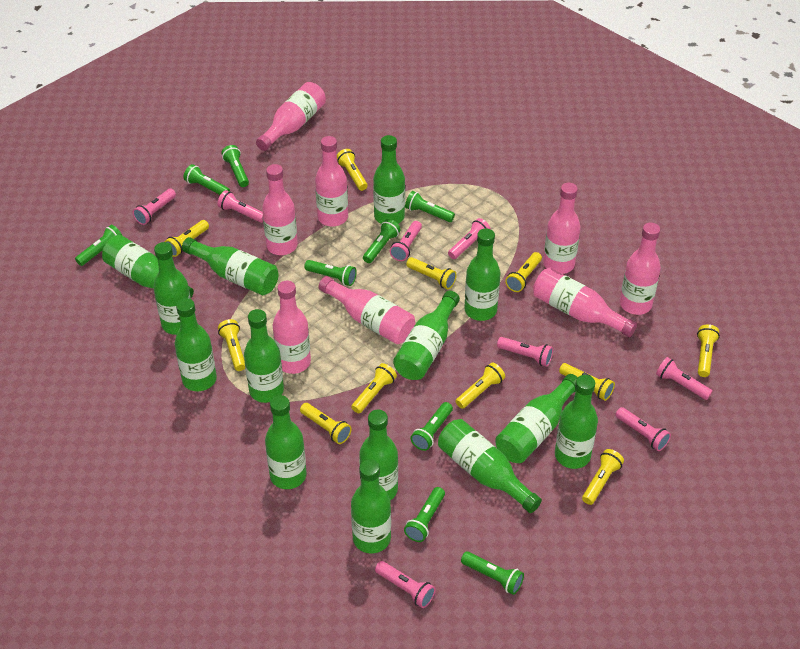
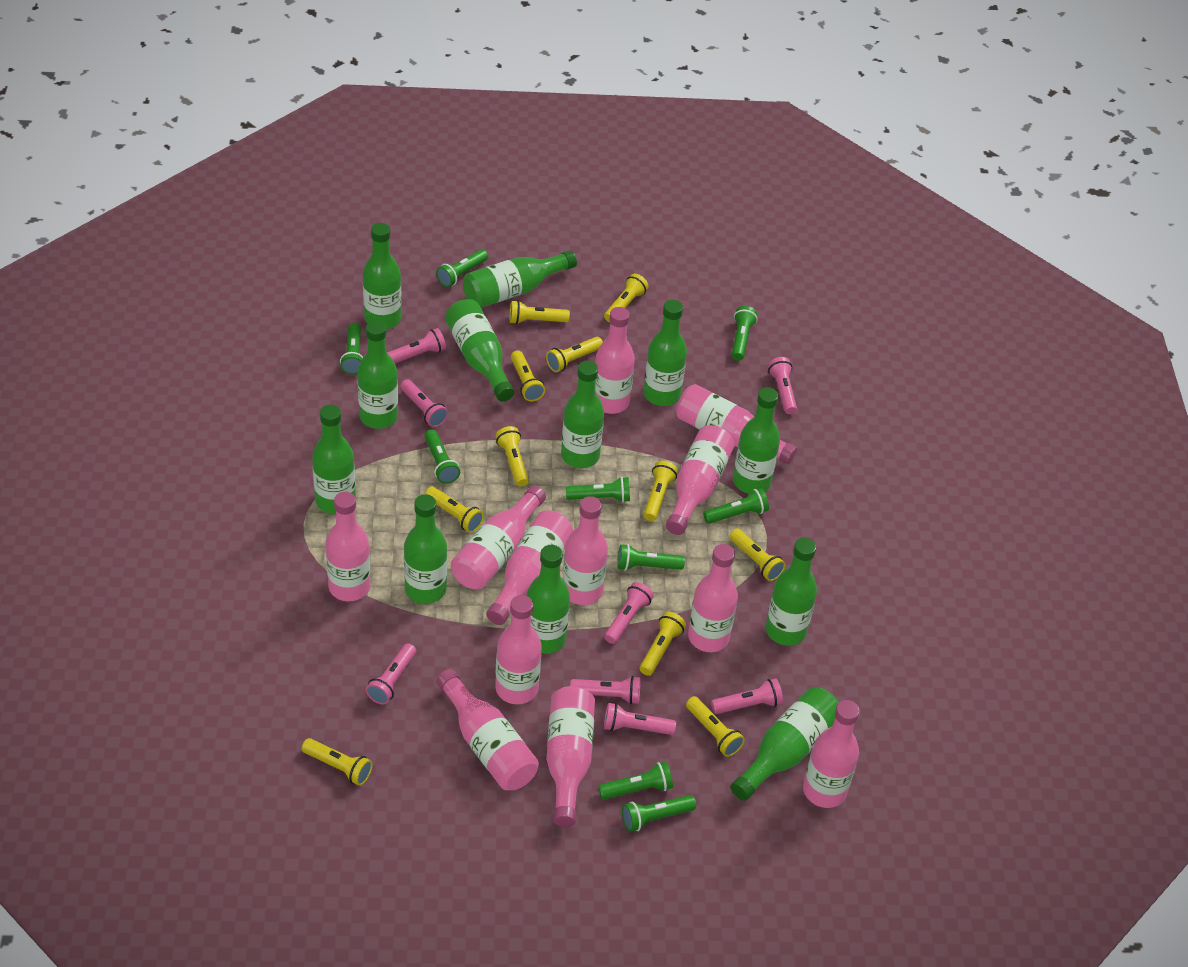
green bottle: 14 -> 12
pink bottle: 8 -> 12

